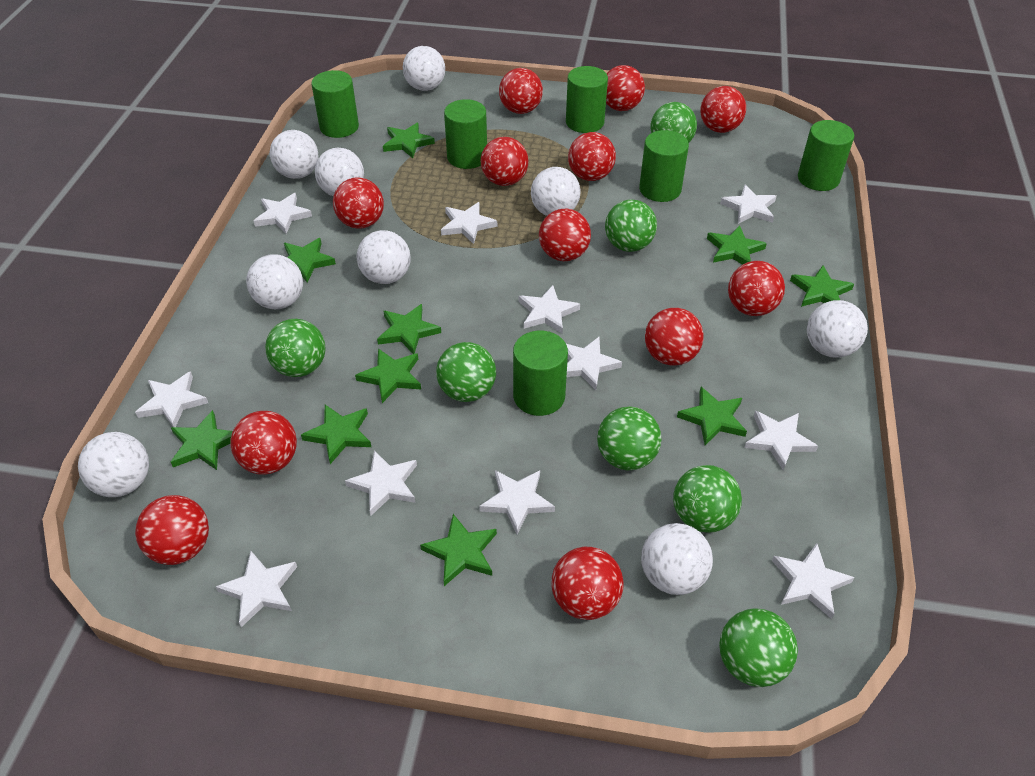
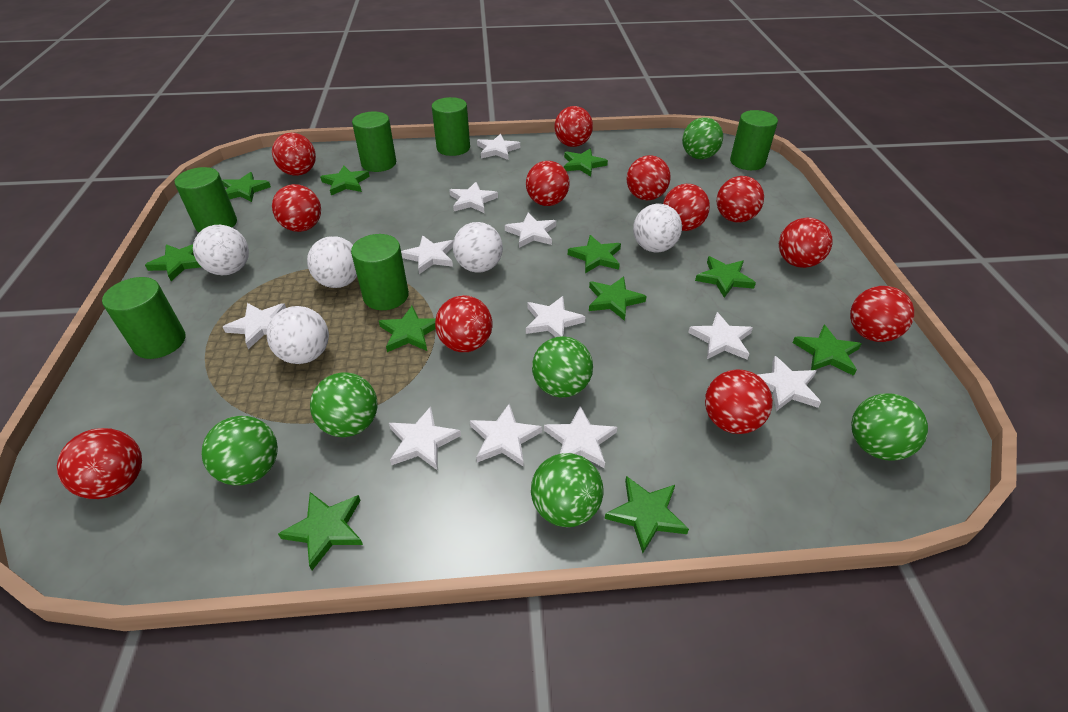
green ball: 7 -> 6
green star: 10 -> 11
white ball: 9 -> 5

